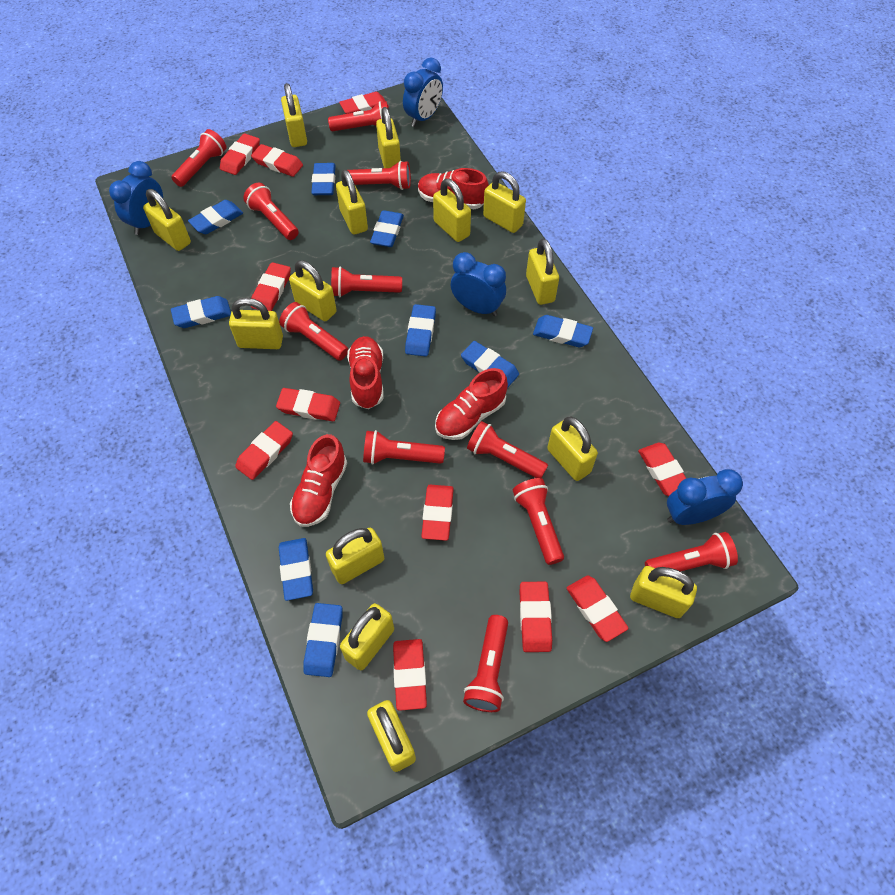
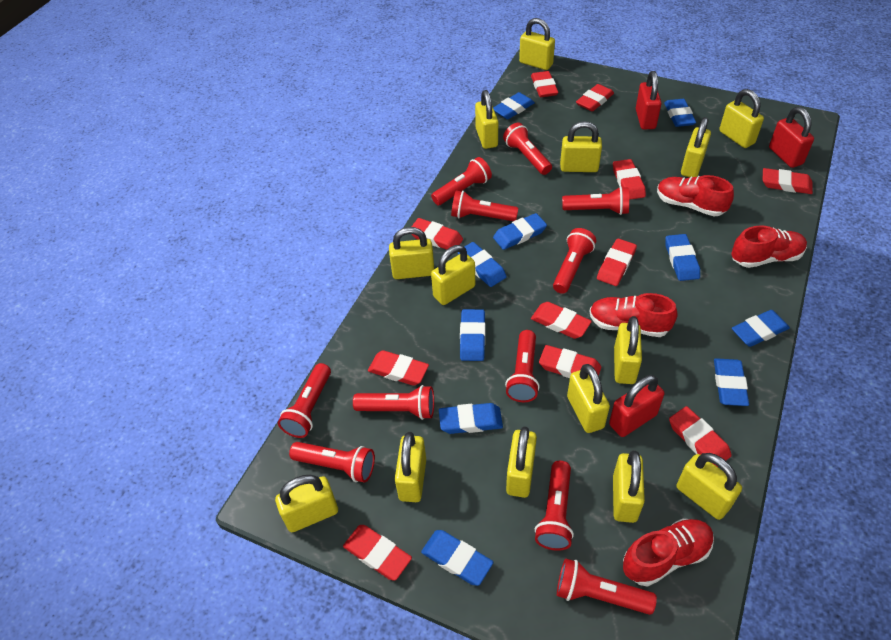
blue clock: 4 -> 0
blue eraser: 9 -> 10
red padlock: 0 -> 3

